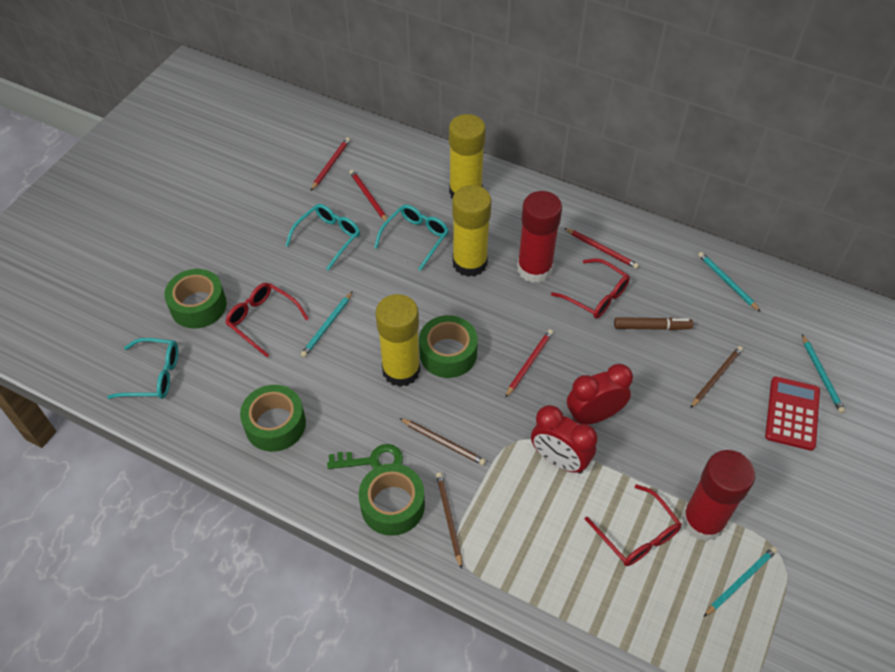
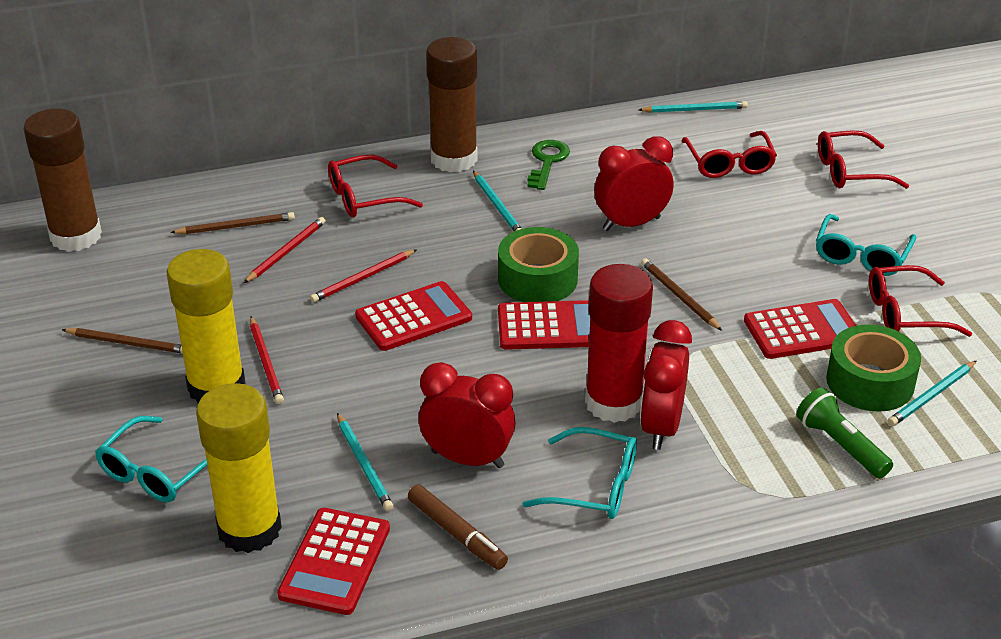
brown glue stick: 0 -> 2
green flashlight: 0 -> 1
green tape: 4 -> 2
red calculator: 1 -> 4
red clock: 2 -> 3
red glasses: 3 -> 4
red glue stick: 2 -> 1
red pencil: 4 -> 3
yellow glue stick: 3 -> 2

